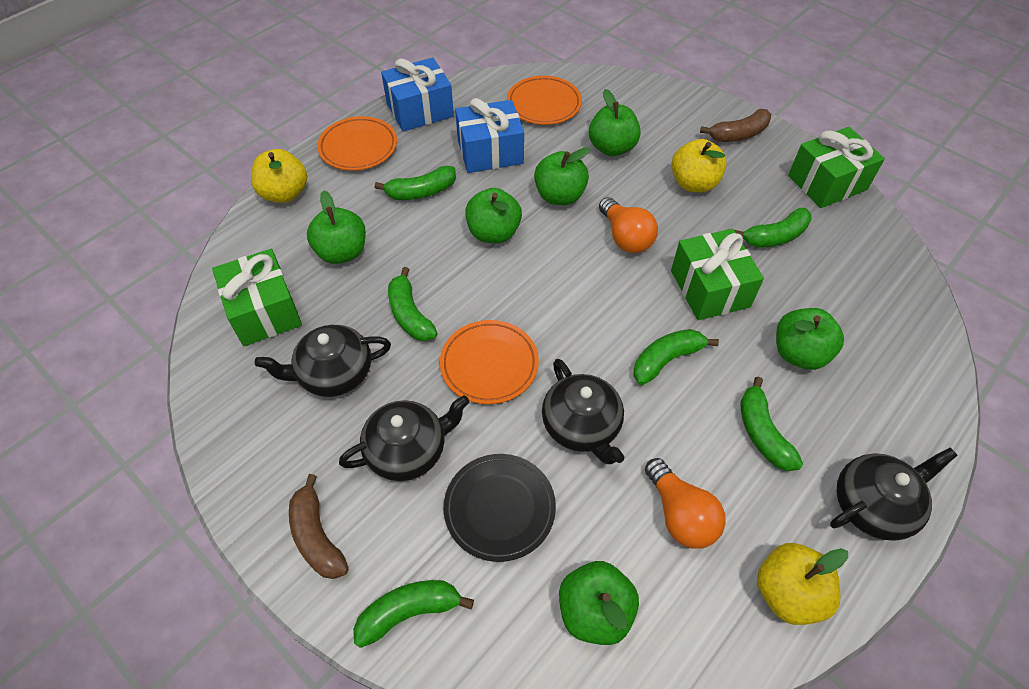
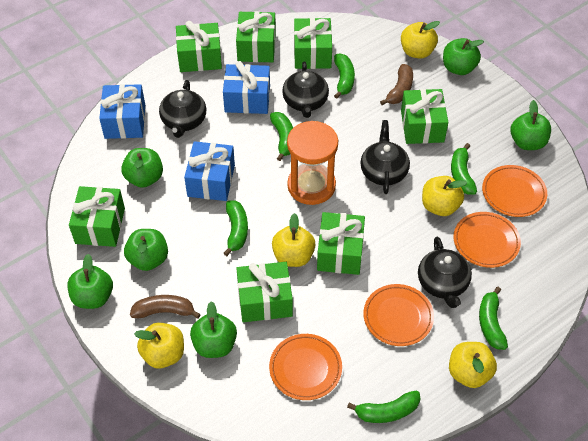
black plate: 1 -> 0
blue gift: 2 -> 3
green gift: 3 -> 7
orange hourglass: 0 -> 1
orange light bulb: 2 -> 0
orange plate: 3 -> 4
yellow apple: 3 -> 5

